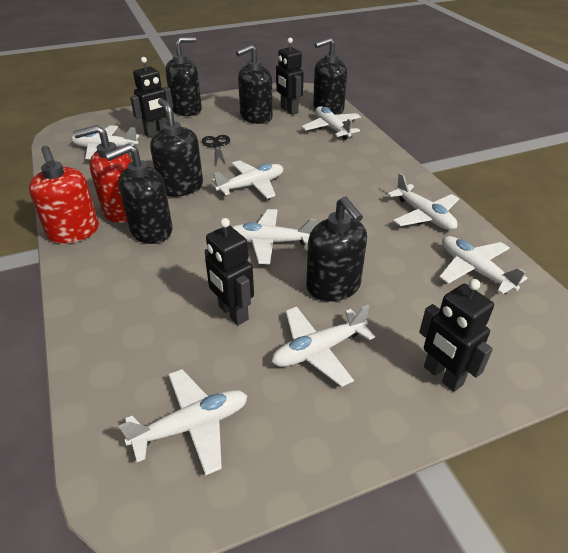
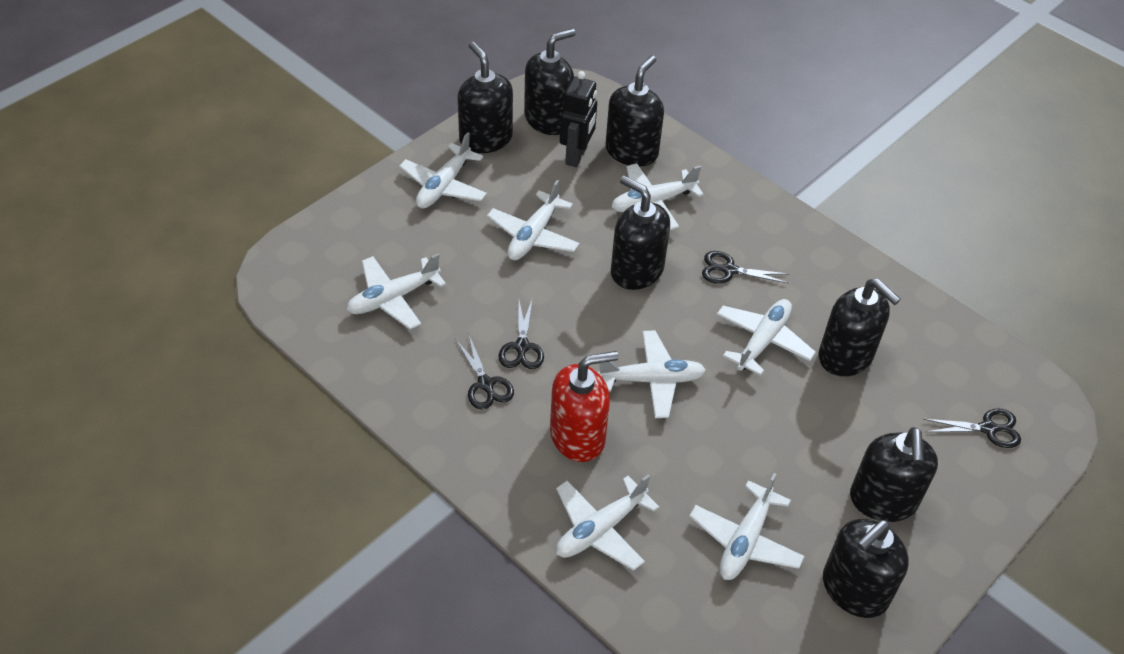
black robot: 4 -> 1
black scissors: 1 -> 4
black soap dispenser: 6 -> 7
red soap dispenser: 2 -> 1

